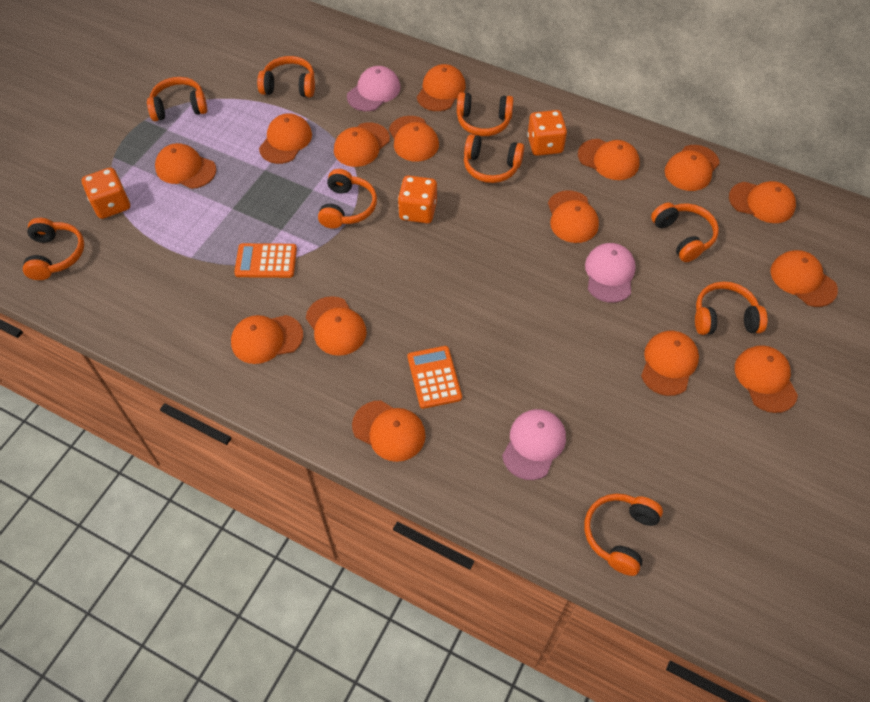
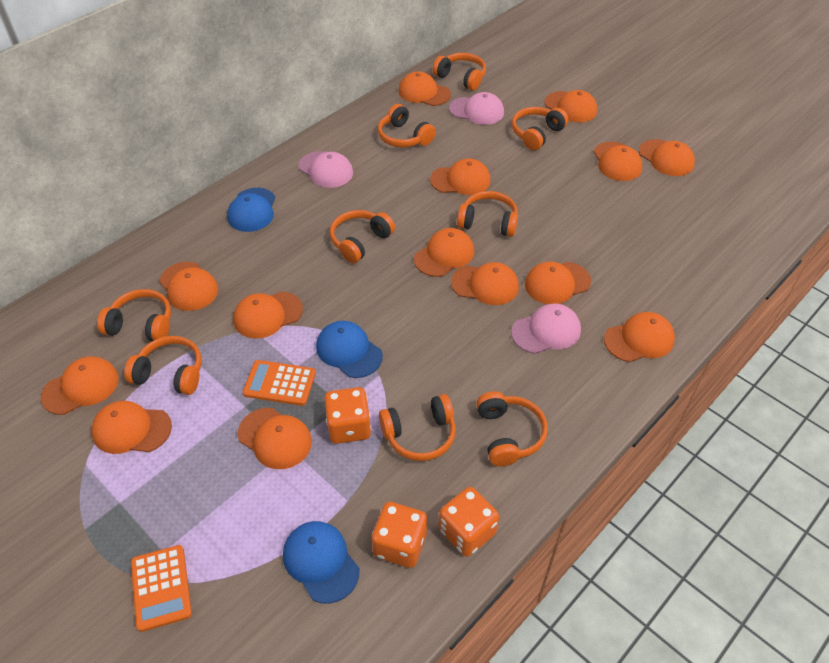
blue cap: 0 -> 3
orange cap: 15 -> 14

